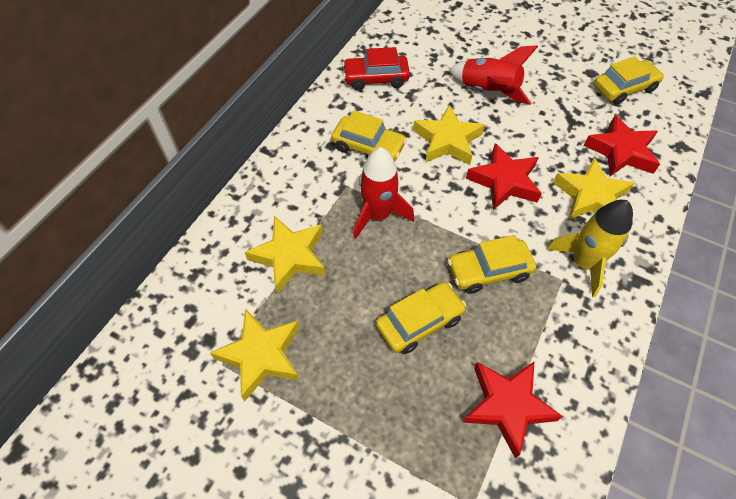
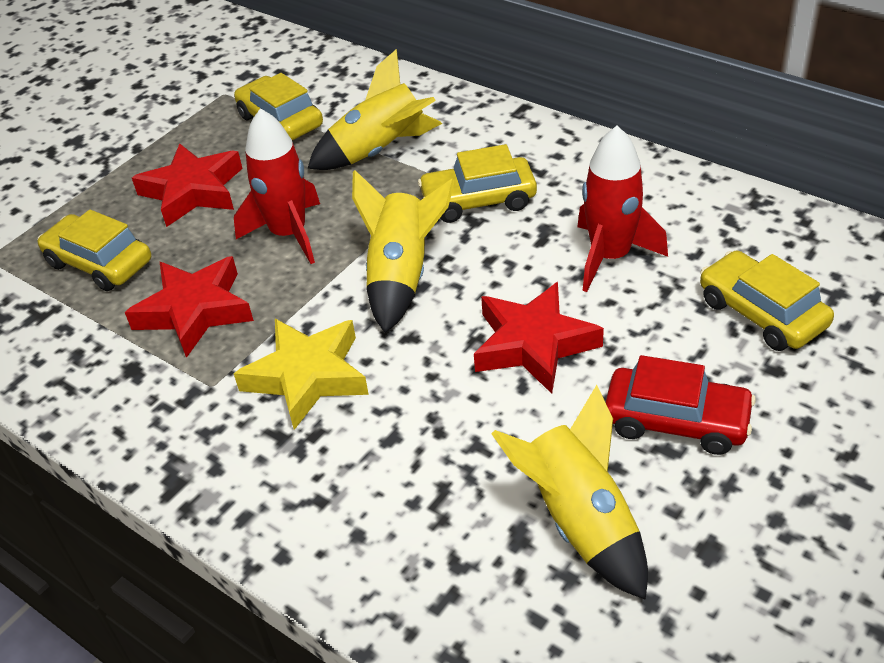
yellow rocket: 1 -> 3
yellow star: 4 -> 1

